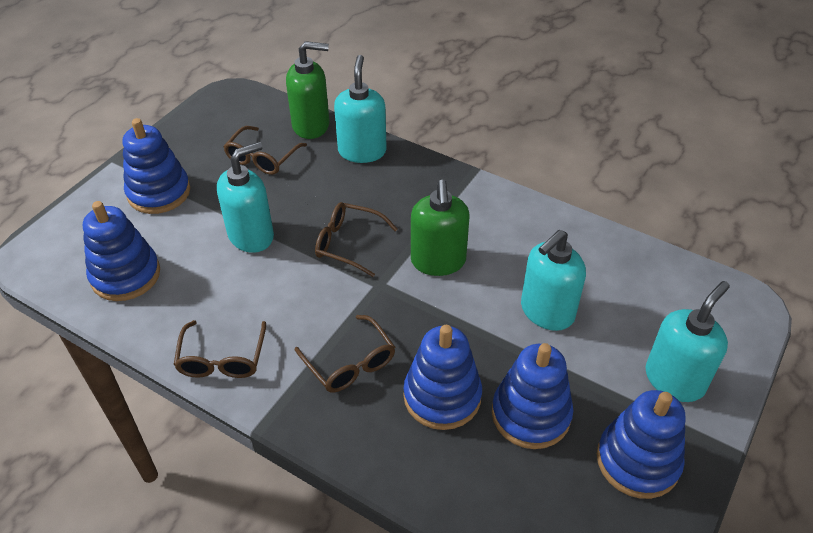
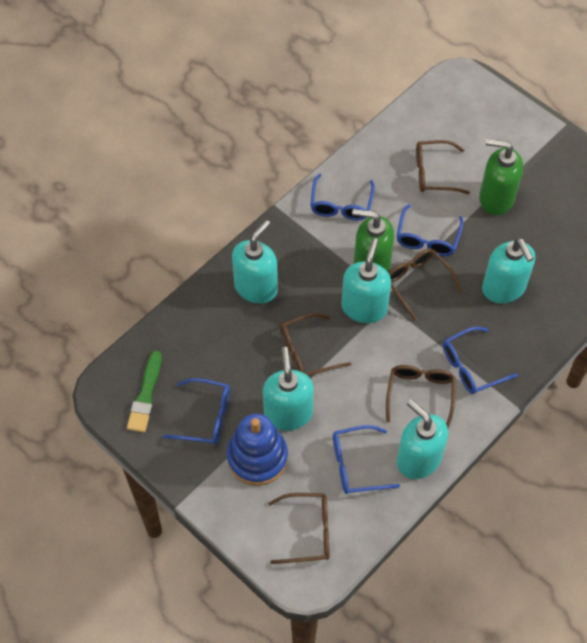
blue glasses: 0 -> 5
blue stacking toy: 5 -> 1
brown glasses: 4 -> 5
green brush: 0 -> 1
turquoise soap dispenser: 4 -> 5

